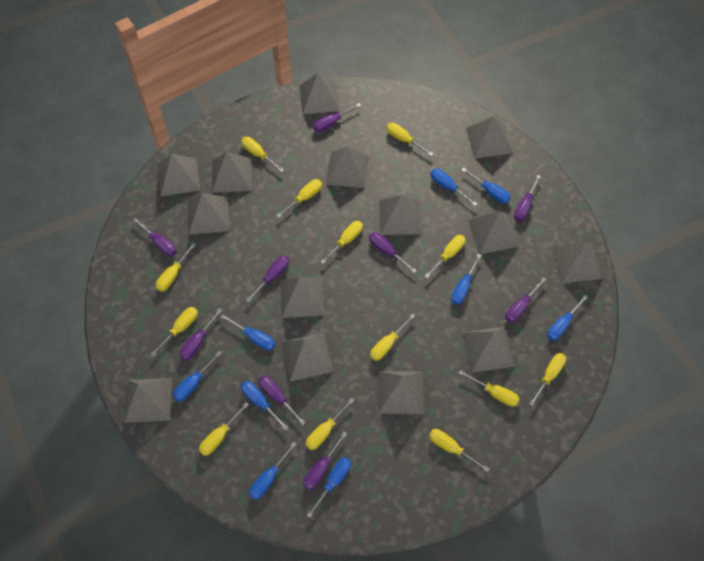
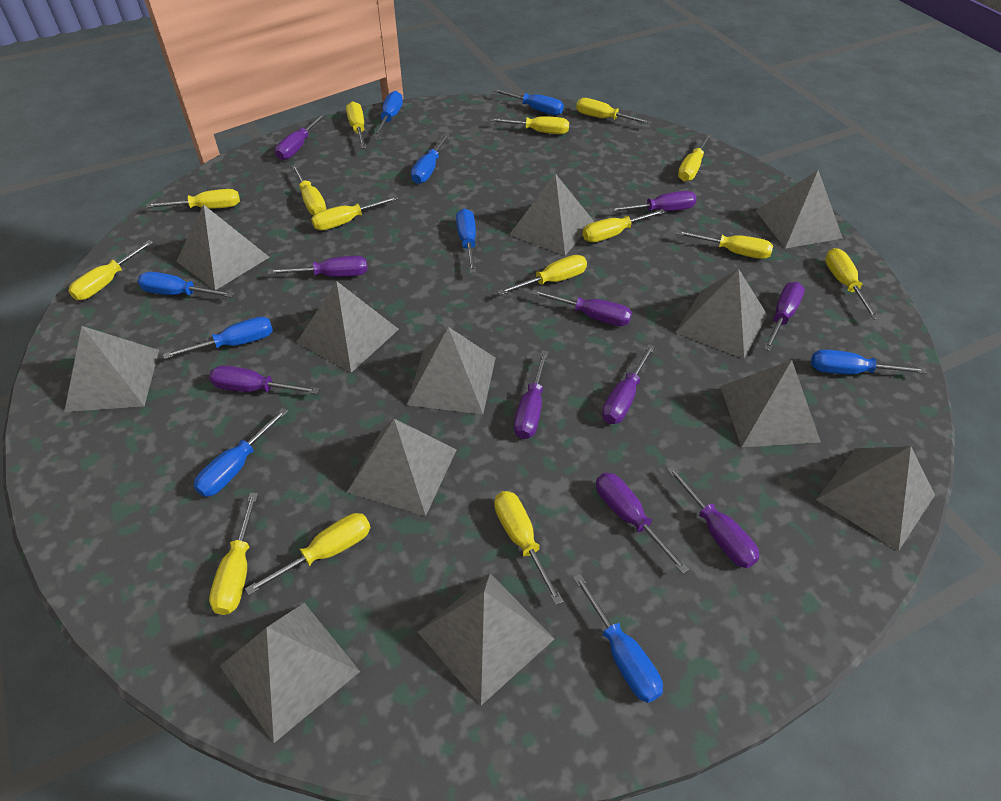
grey pyramid: 14 -> 12
purple screwdriver: 9 -> 10
yellow screwdriver: 13 -> 15

